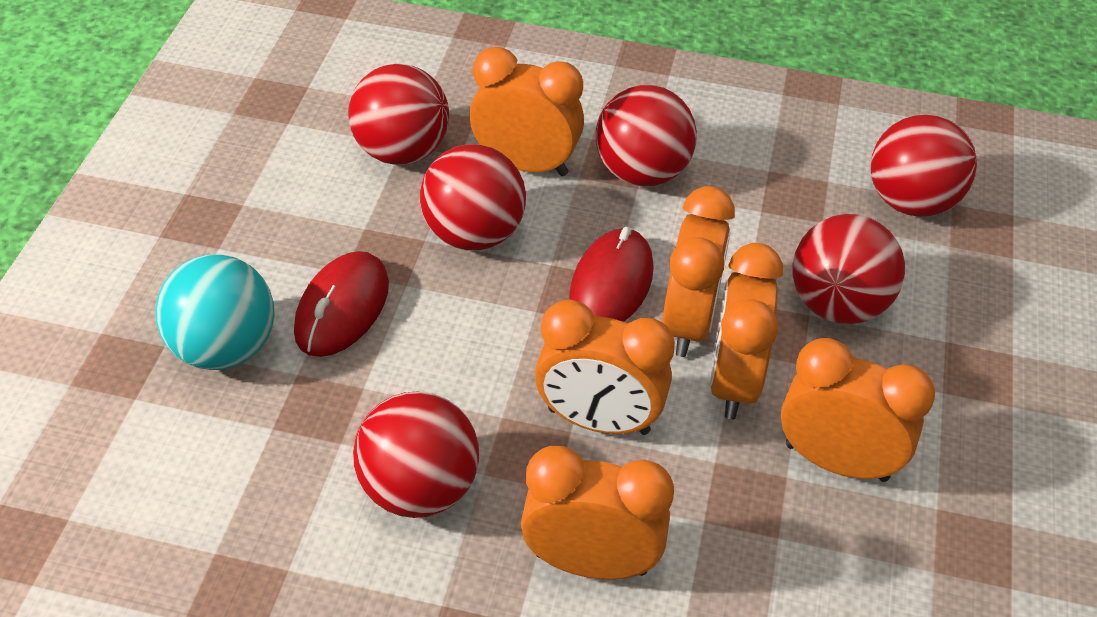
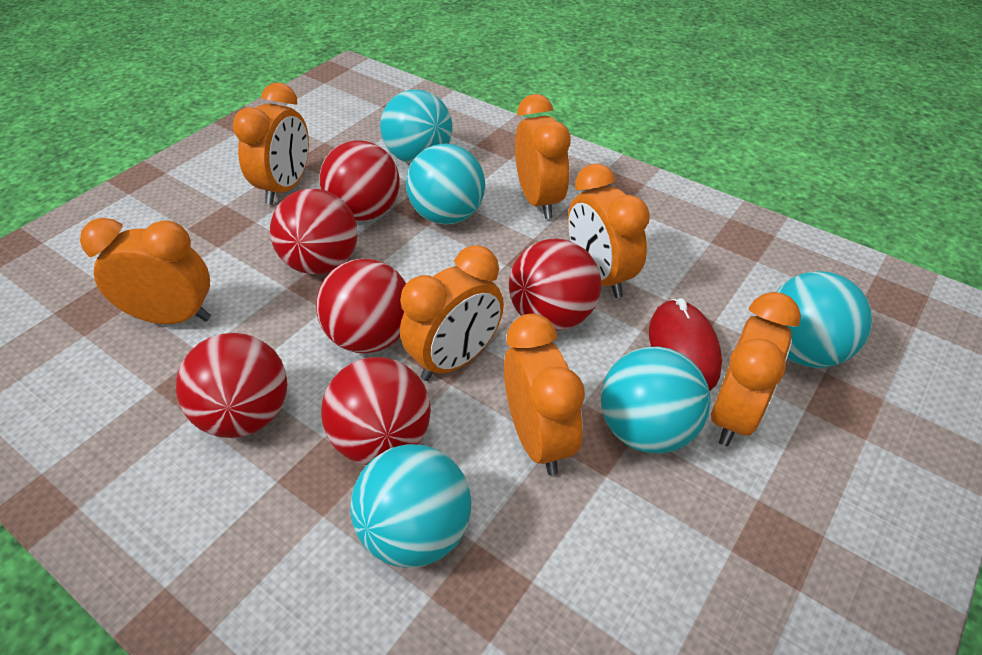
orange clock: 6 -> 7
red mouse: 2 -> 1
turquoise ball: 1 -> 5

